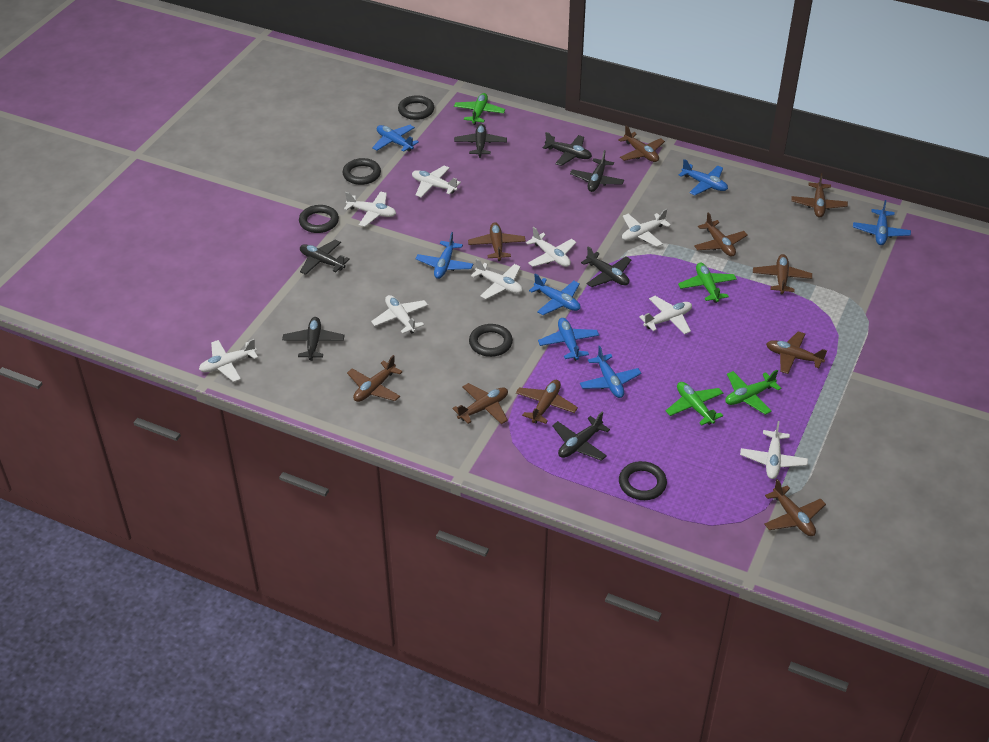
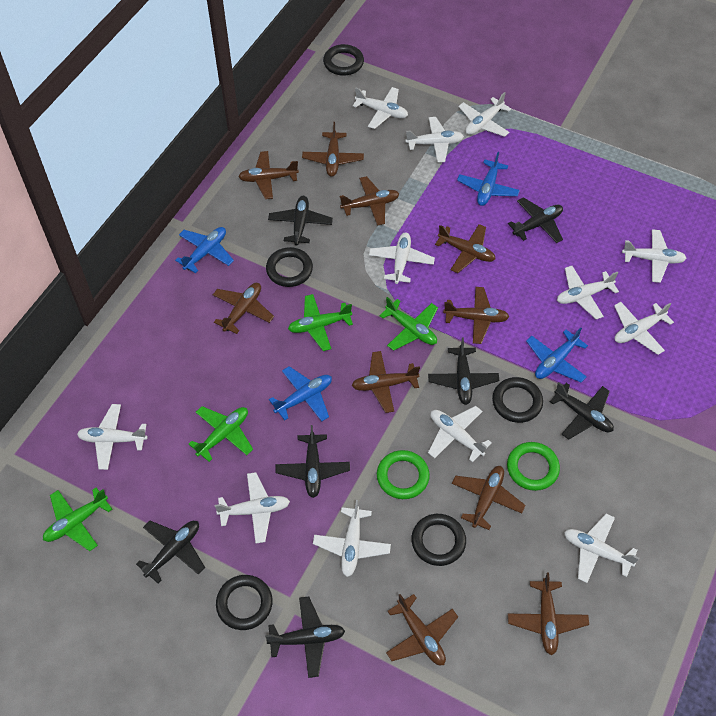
blue plane: 7 -> 4
green ring: 0 -> 2
white plane: 9 -> 12

